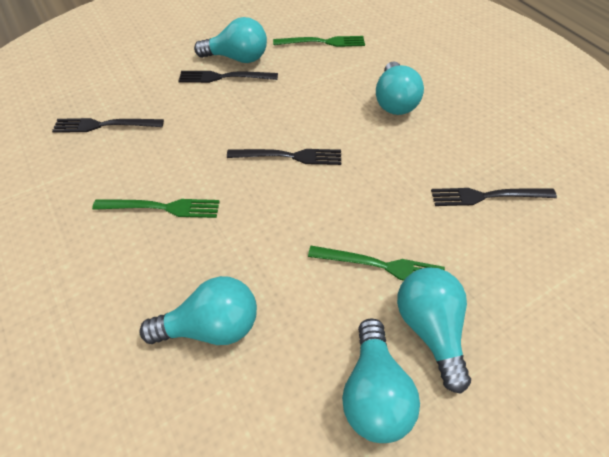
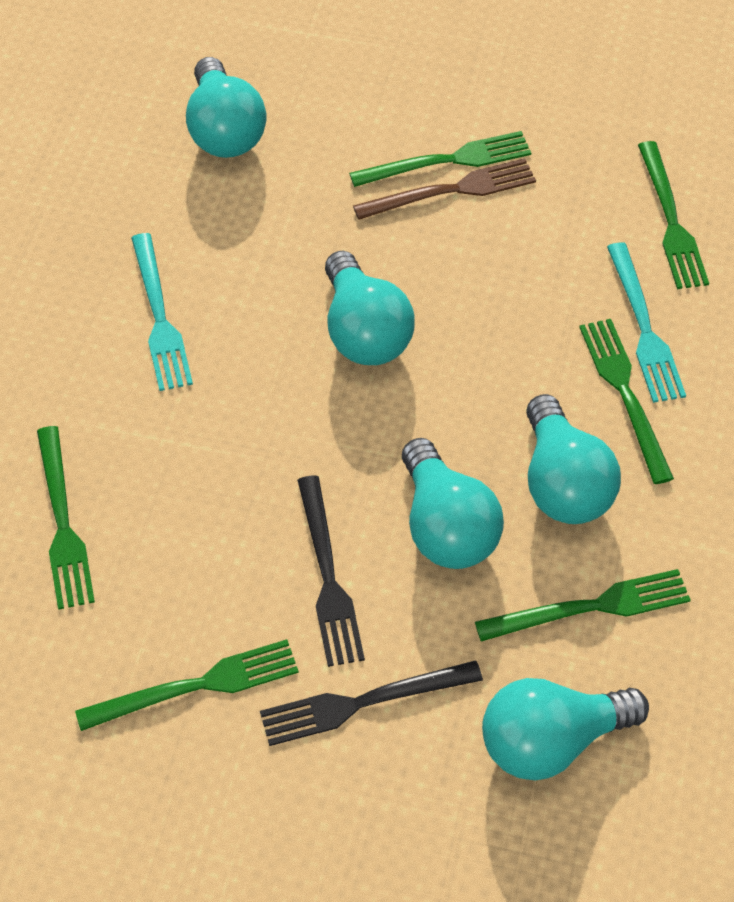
black fork: 4 -> 2
brown fork: 0 -> 1
green fork: 3 -> 6
turquoise fork: 0 -> 2

